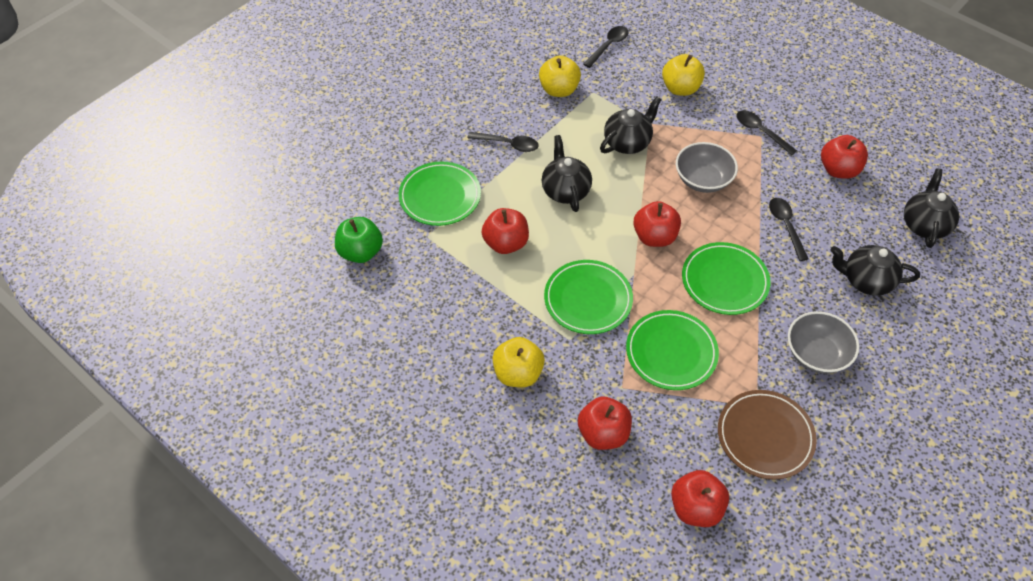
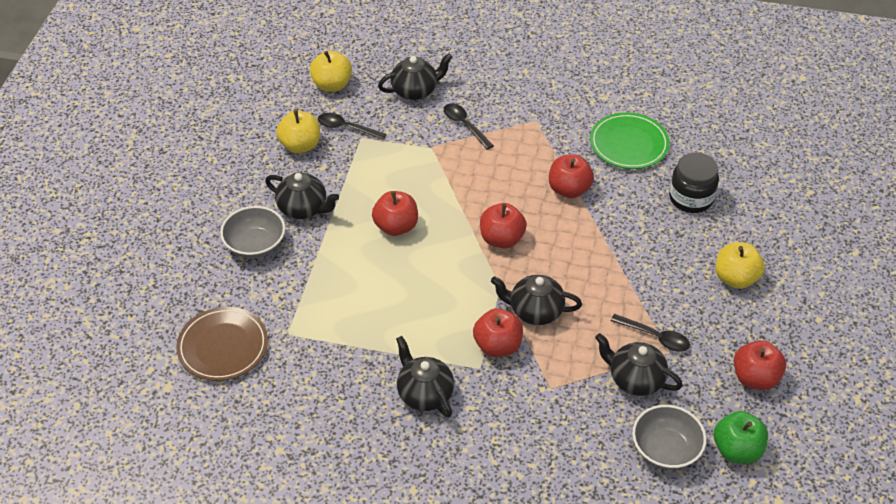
black jar: 0 -> 1
black spoon: 4 -> 3
black teapot: 4 -> 5
green plate: 4 -> 1

